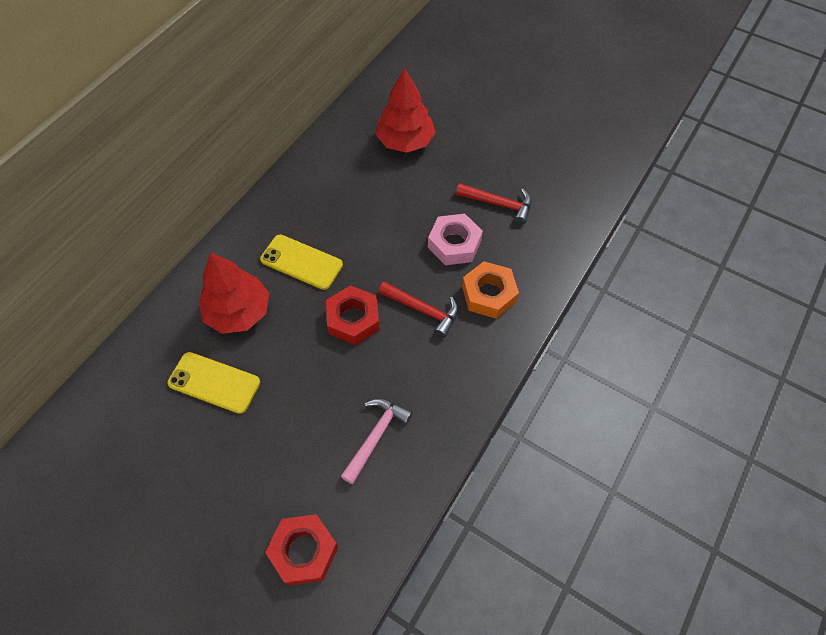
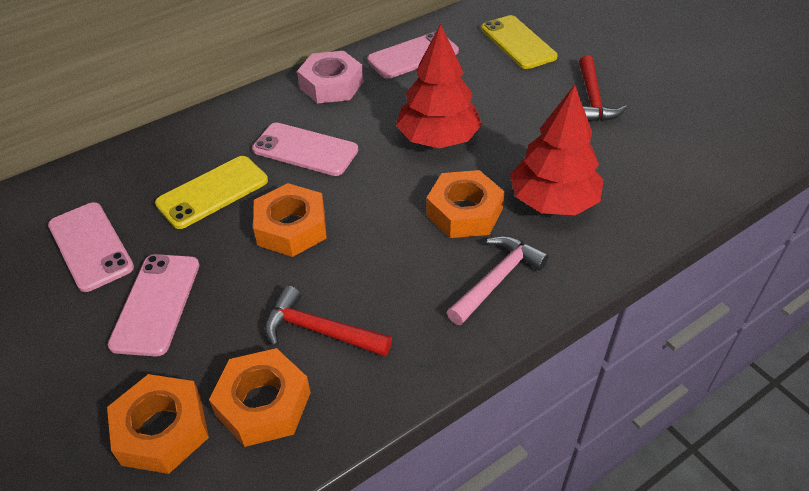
orange nut: 1 -> 4
pink phone: 0 -> 4
red nut: 2 -> 0

